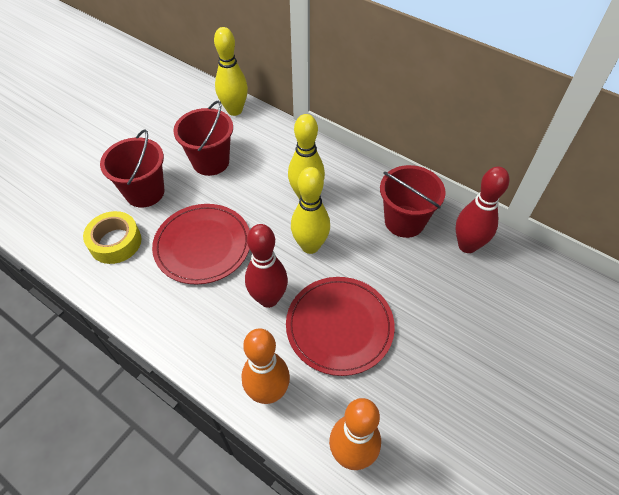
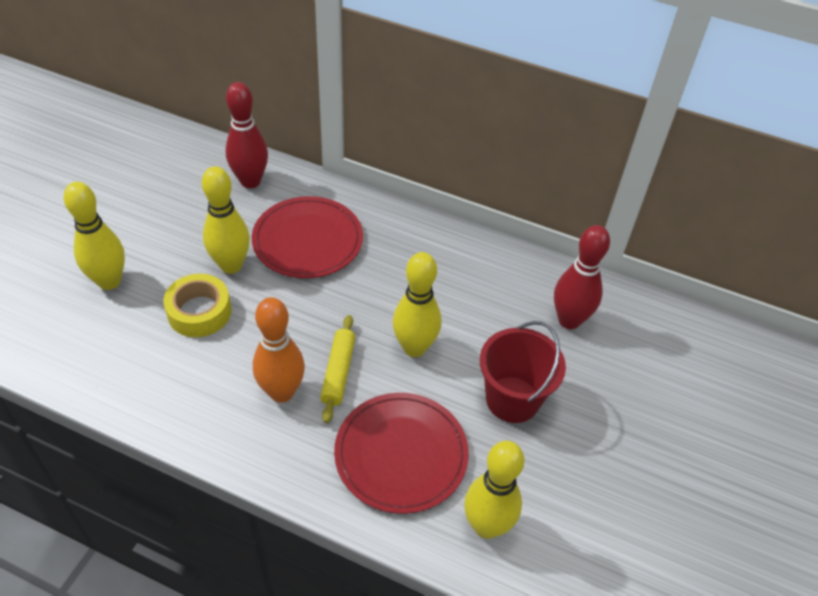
orange bowling pin: 2 -> 1
red bucket: 3 -> 1
yellow bowling pin: 3 -> 4
yellow rolling pin: 0 -> 1

